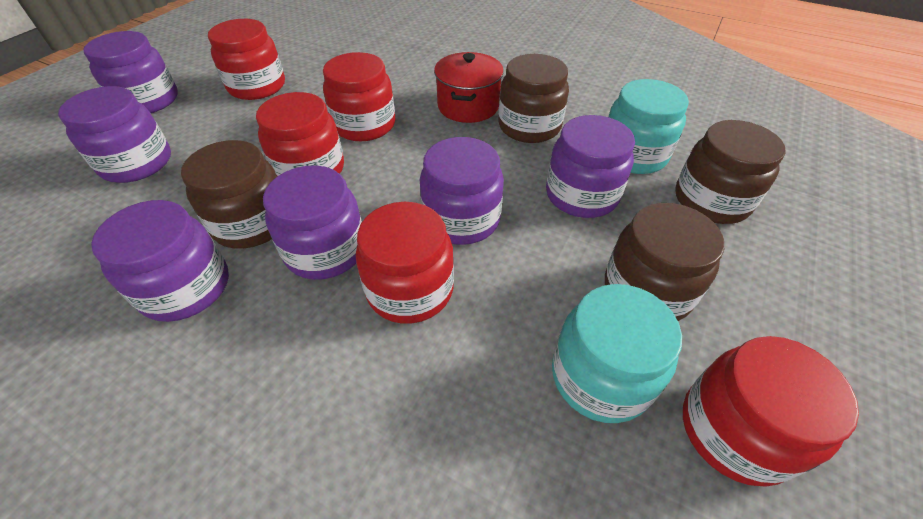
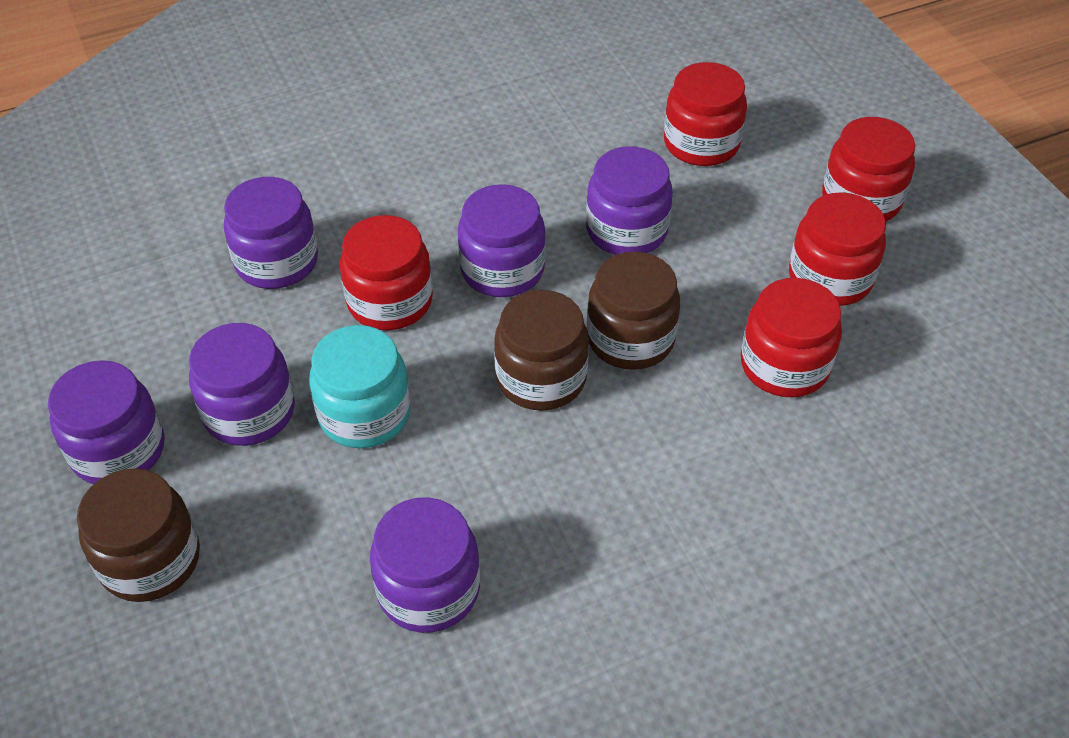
brown jar: 4 -> 3
red pot: 1 -> 0
turquoise jar: 2 -> 1

